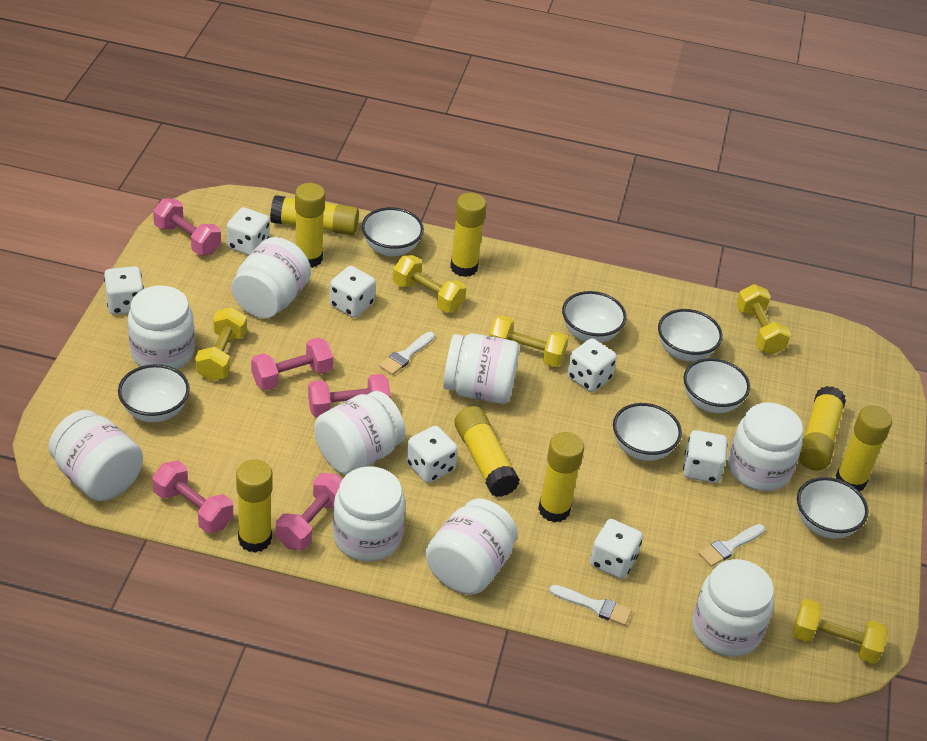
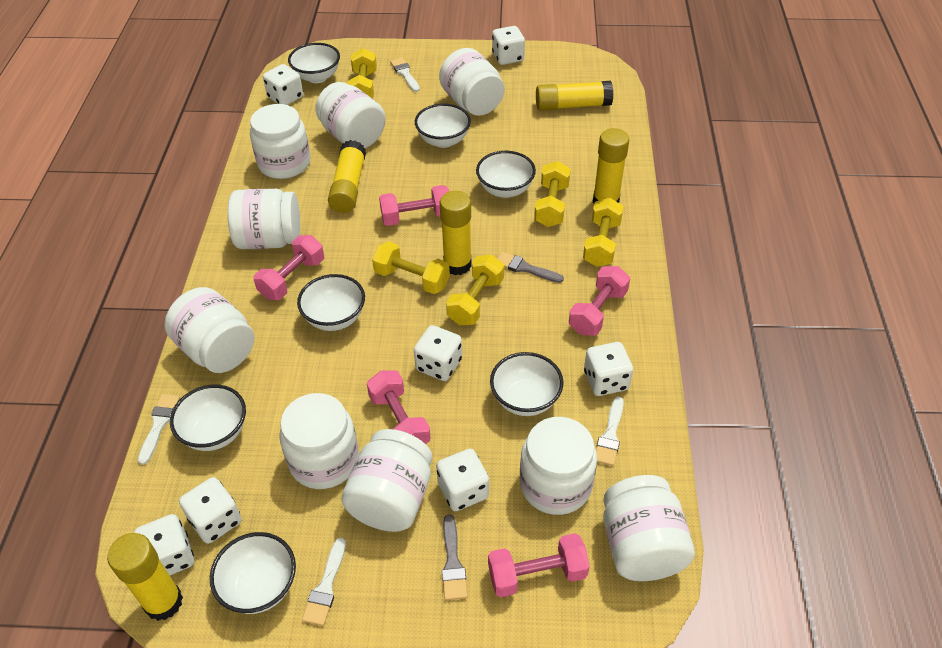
grey brush: 0 -> 2
white brush: 3 -> 4
yellow glue stick: 8 -> 5

